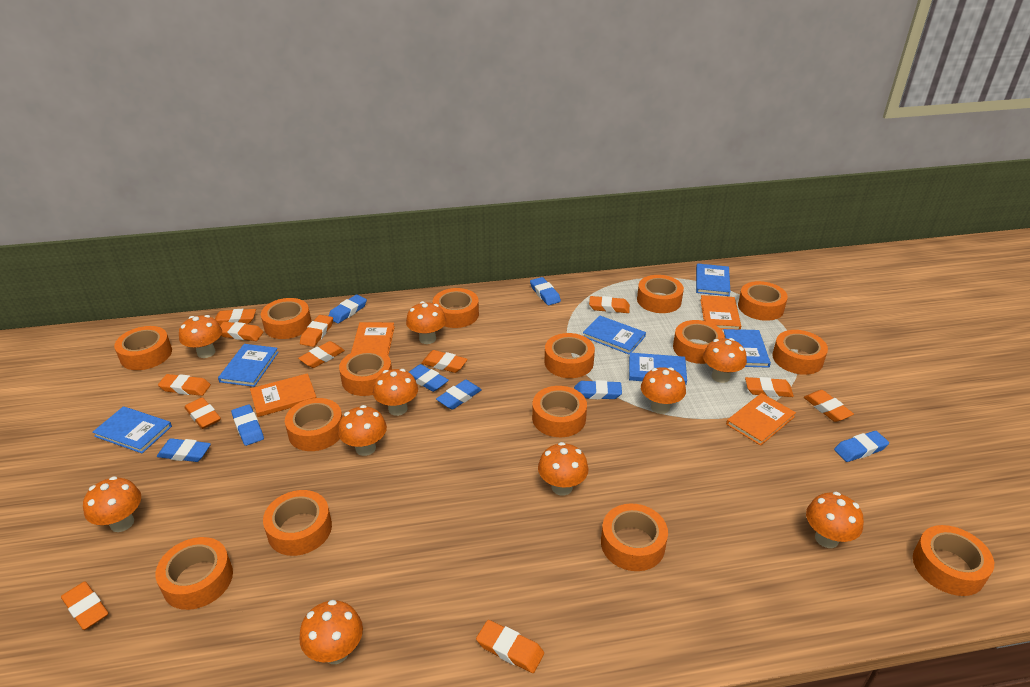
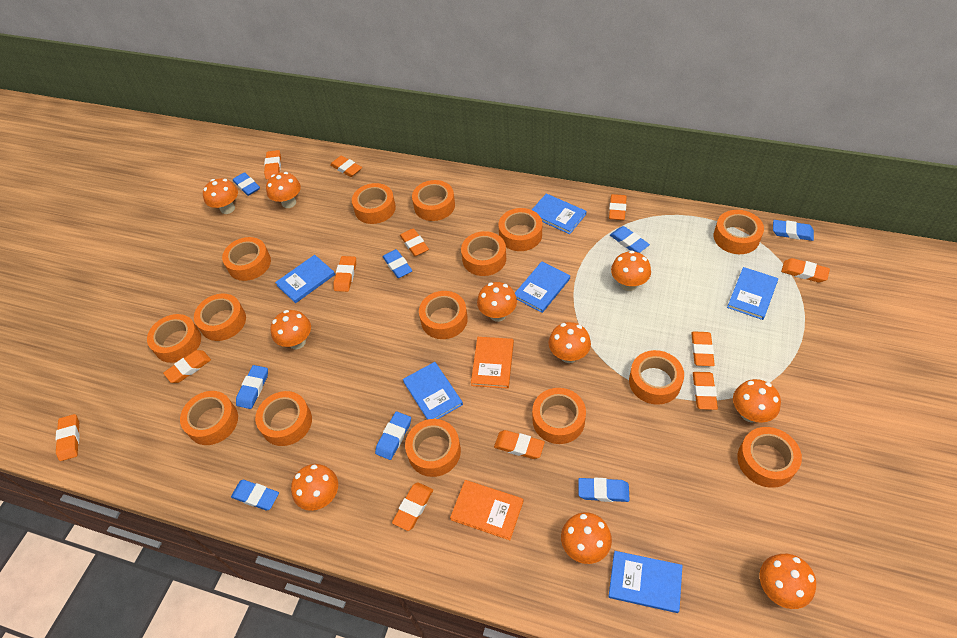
orange book: 4 -> 2

